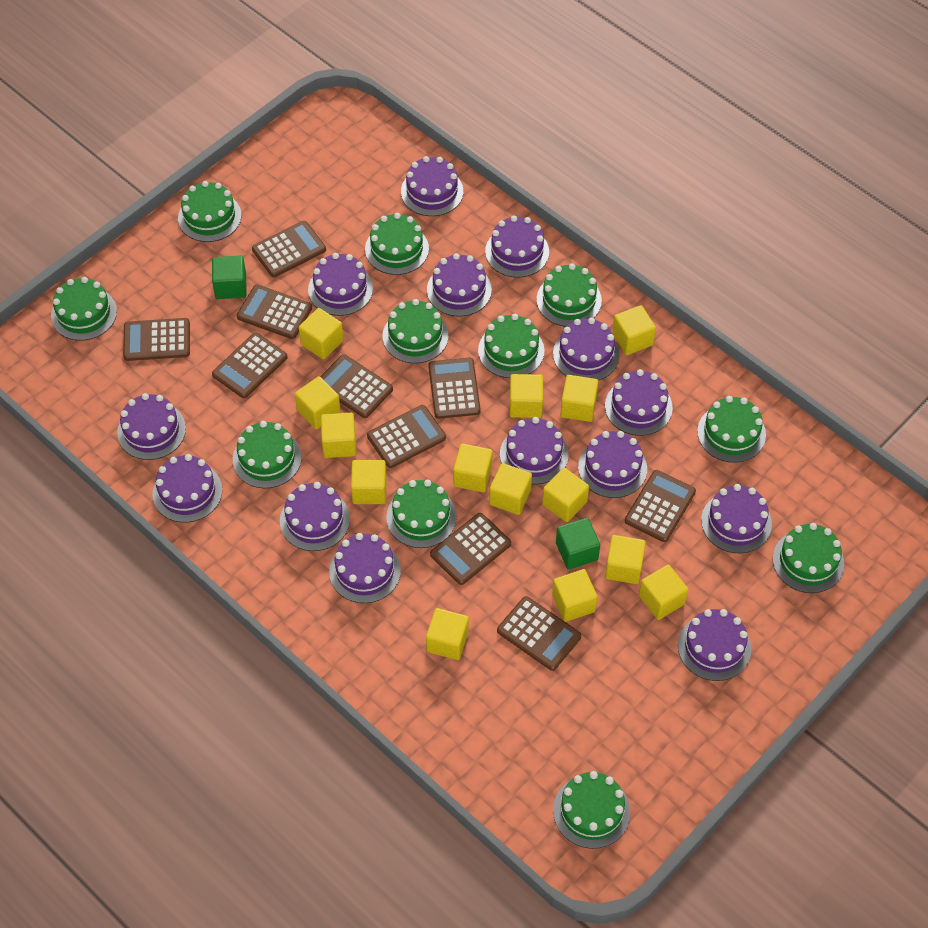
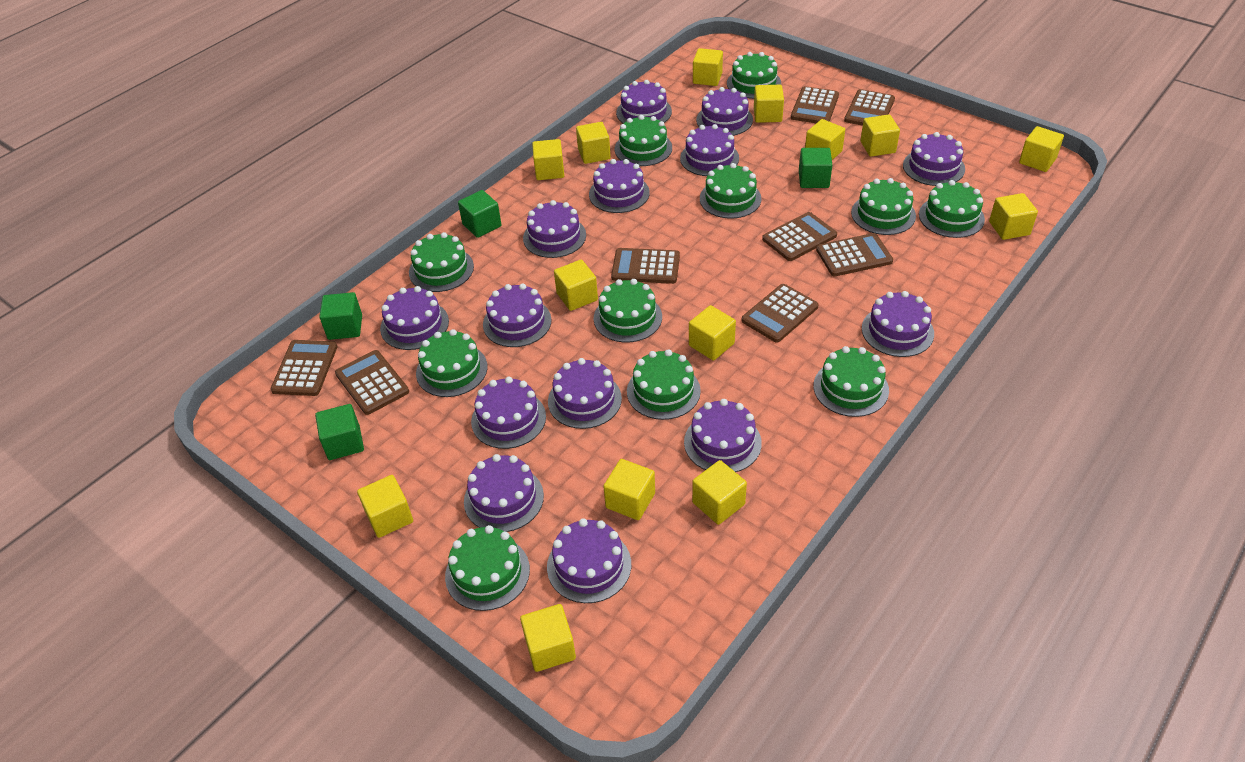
brown calculator: 10 -> 8
green cube: 2 -> 4

